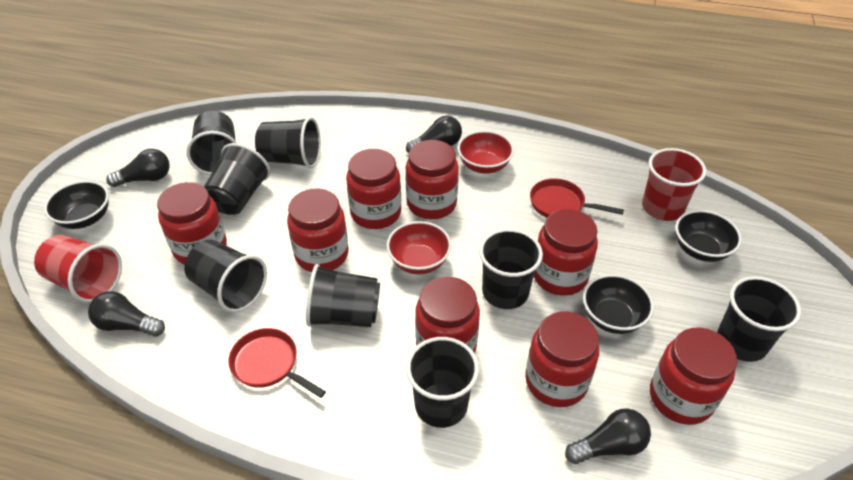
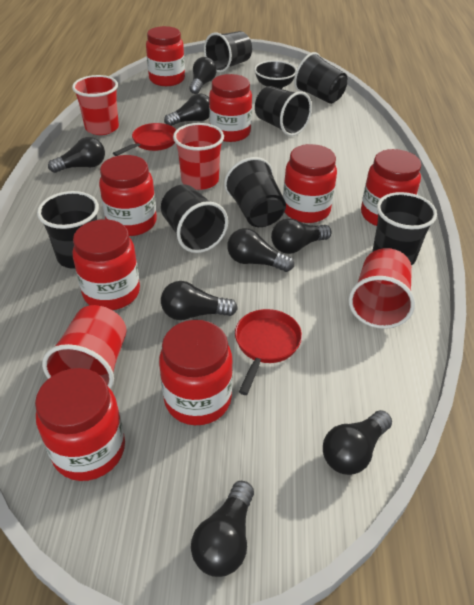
black bowl: 3 -> 1
black cup: 8 -> 7
black light bulb: 4 -> 8
red bowl: 2 -> 0
red cup: 2 -> 4

